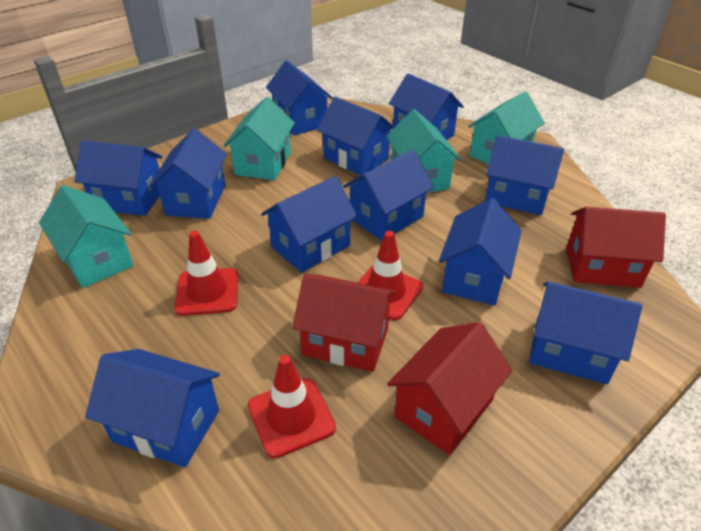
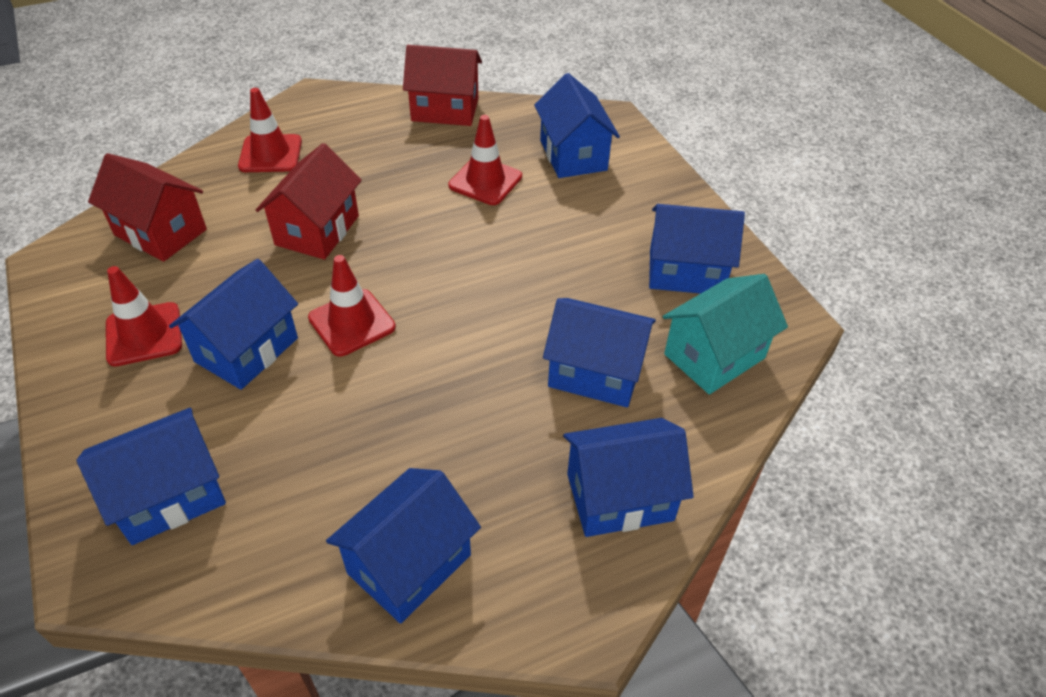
blue house: 11 -> 7
red traffic cone: 3 -> 4
turquoise house: 4 -> 1

